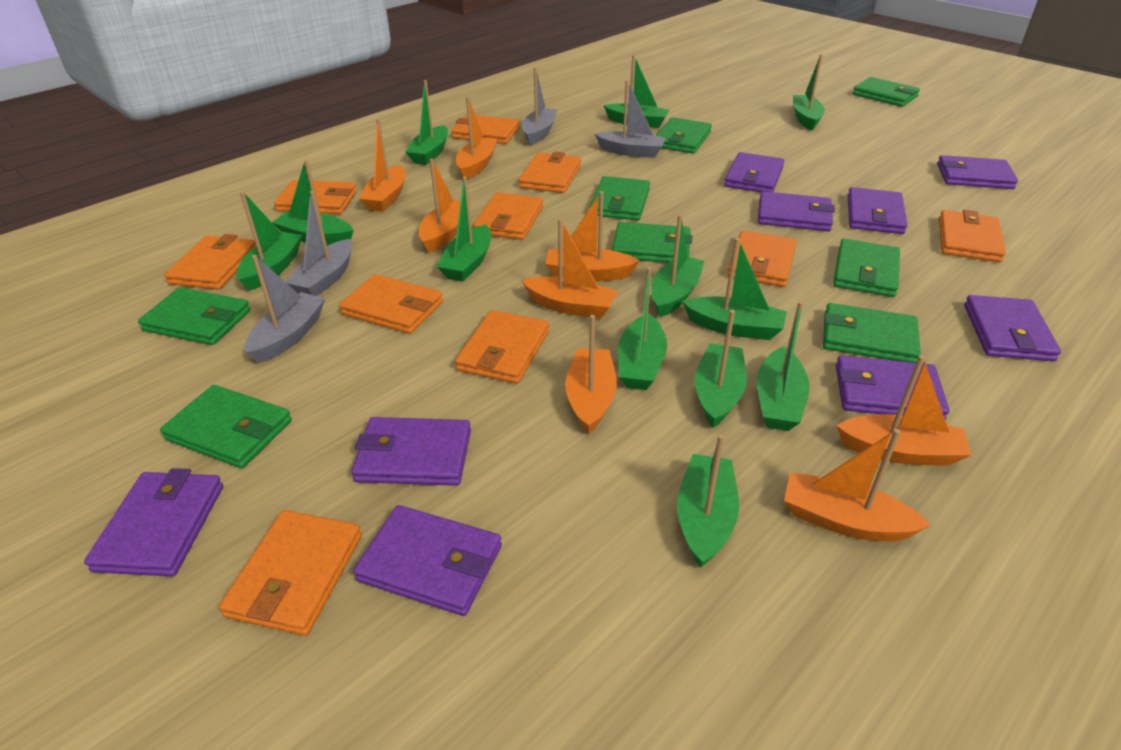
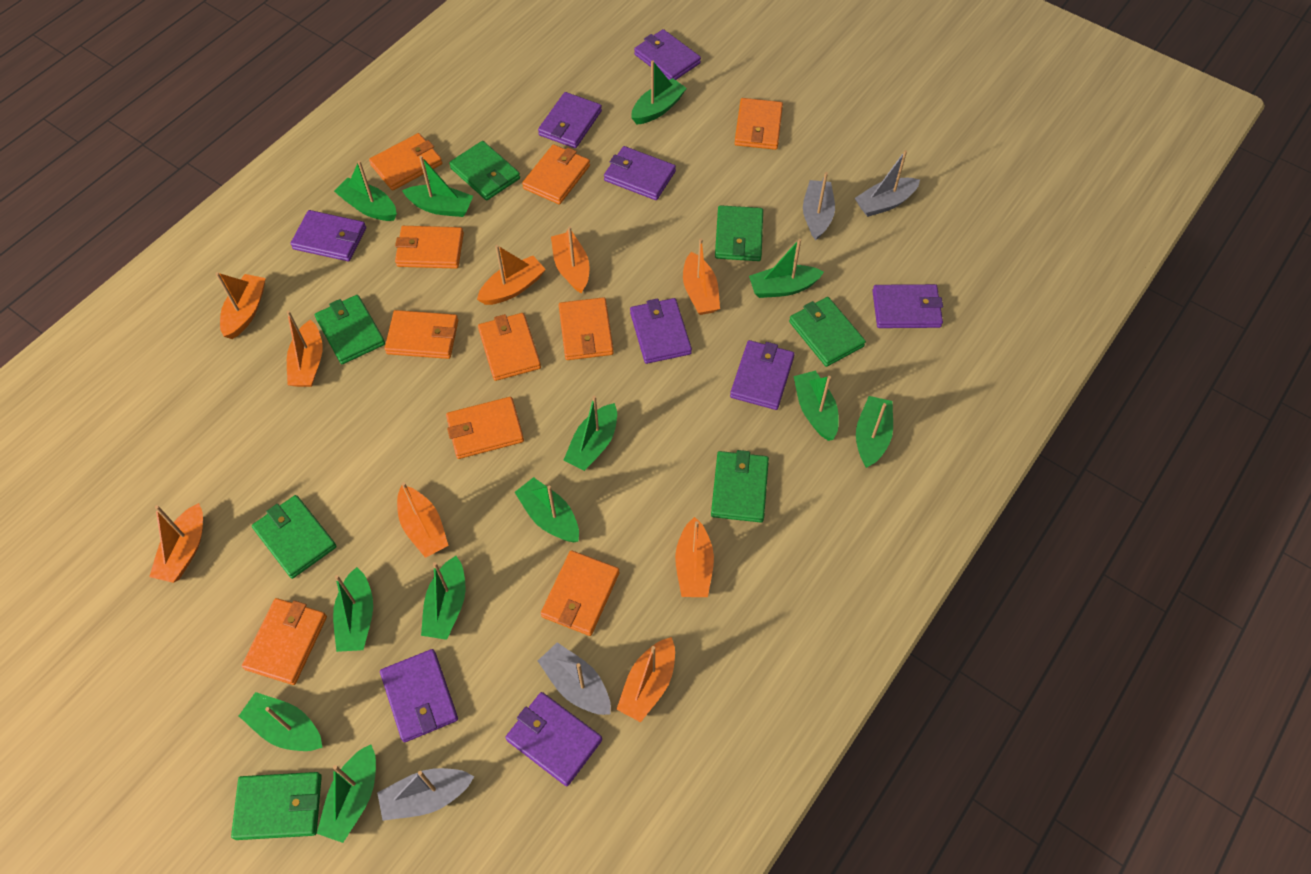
green wallet: 8 -> 7
orange boat: 8 -> 9

